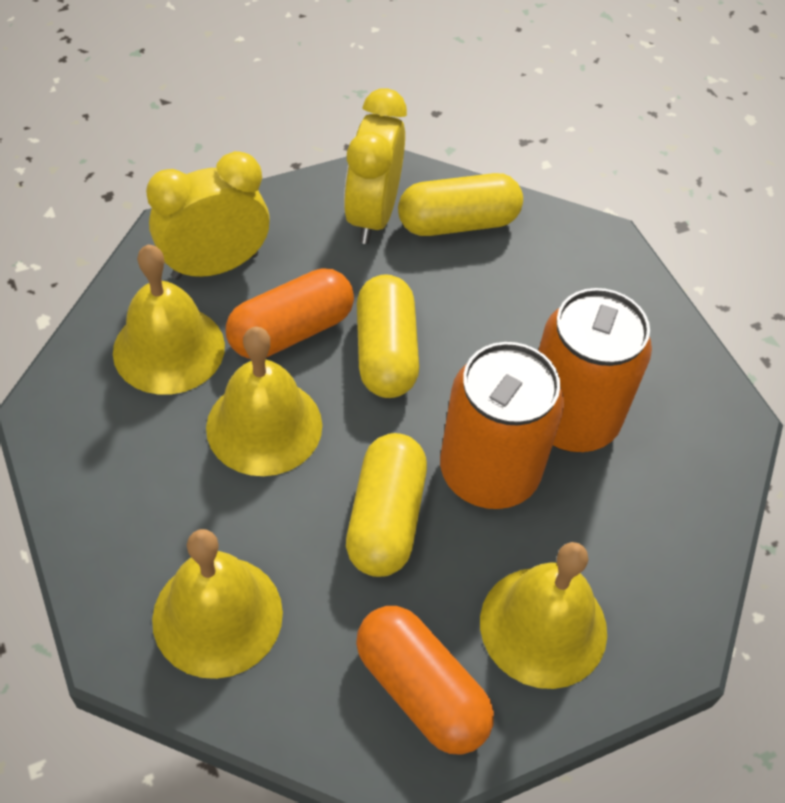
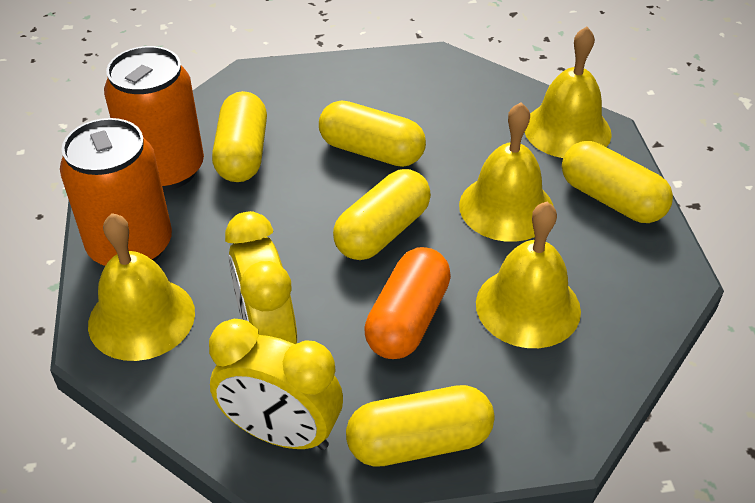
orange capsule: 2 -> 1
yellow capsule: 3 -> 5

